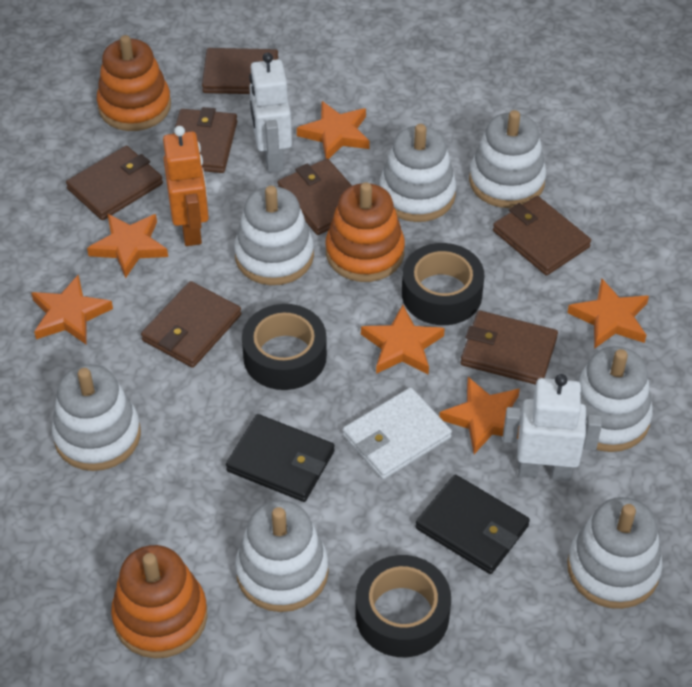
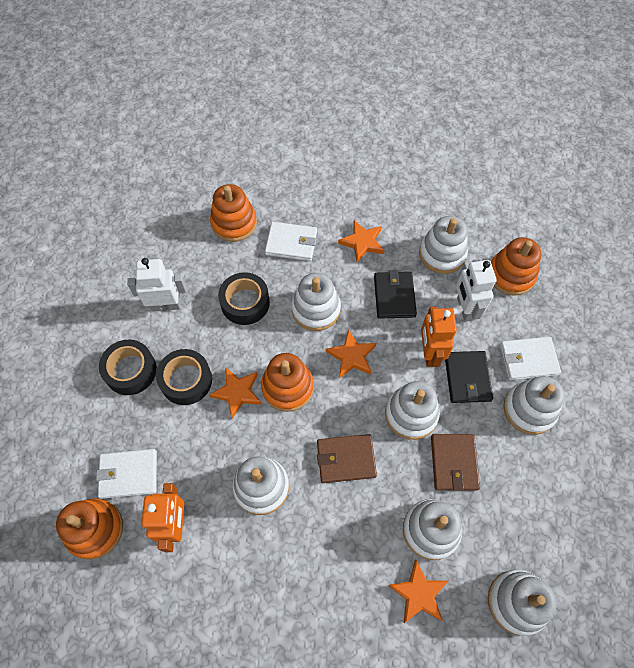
brown wallet: 7 -> 2
orange robot: 1 -> 2
orange stacking toy: 3 -> 4
orange star: 6 -> 4
white wallet: 1 -> 3

